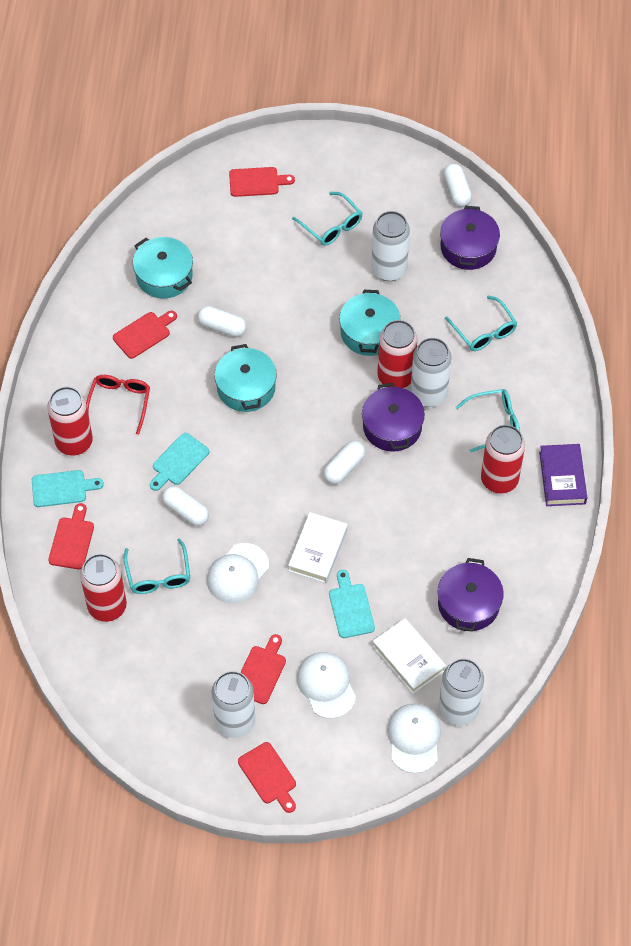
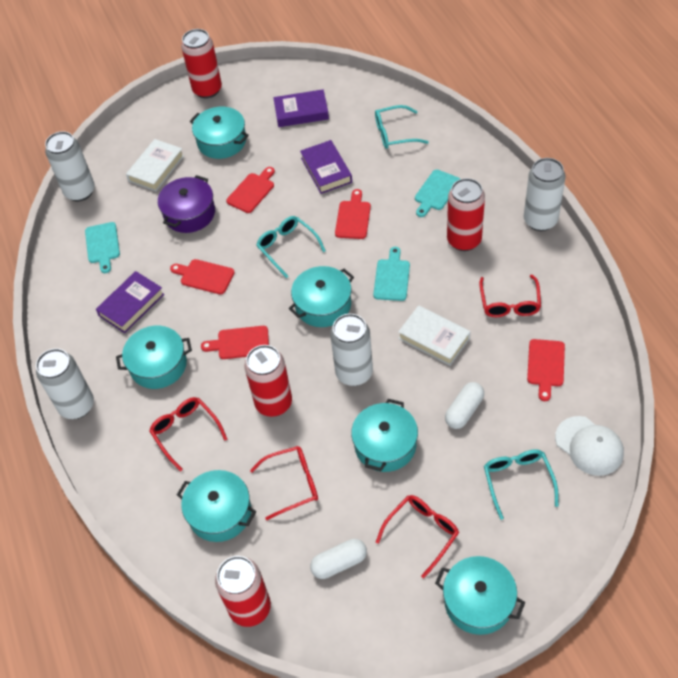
purple book: 1 -> 3
purple pot: 3 -> 1
red glasses: 1 -> 4
turquoise glasses: 4 -> 3
turquoise pot: 3 -> 6
white cap: 3 -> 1
white capsule: 4 -> 2

